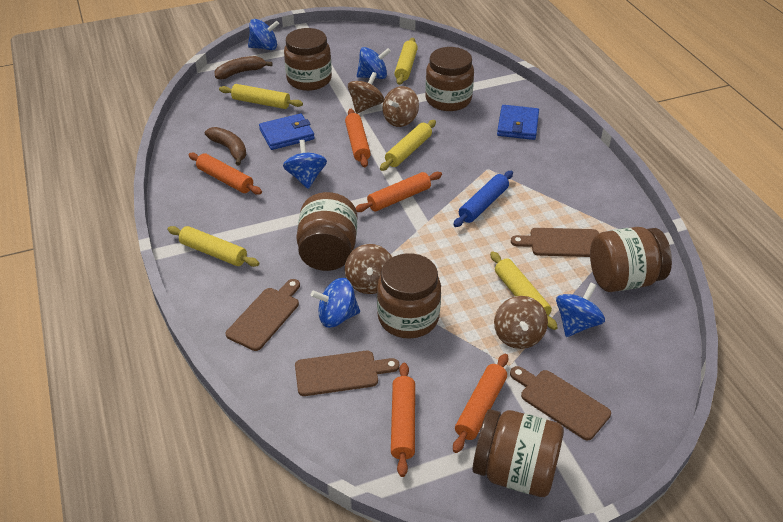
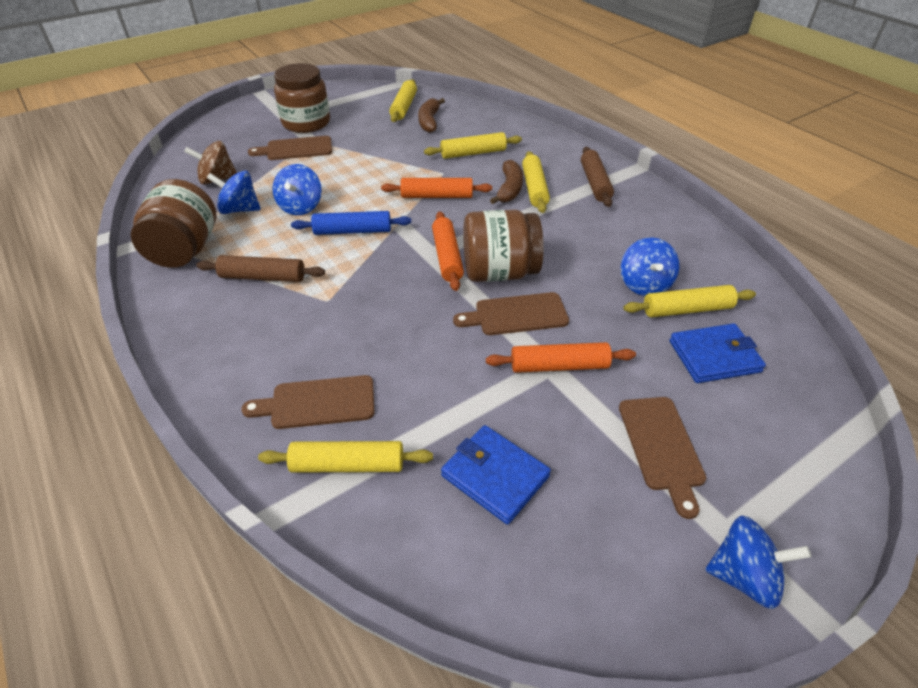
blue spinning top: 5 -> 4
brown jar: 6 -> 3
brown rolling pin: 0 -> 2
brown spinning top: 4 -> 1
orange rolling pin: 5 -> 3

